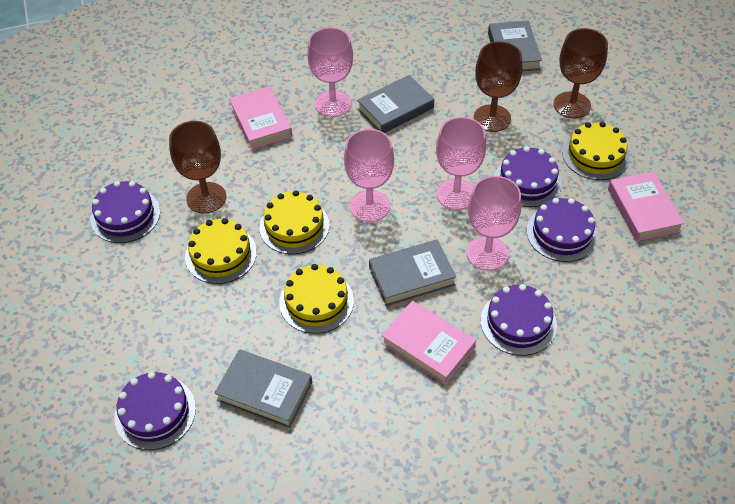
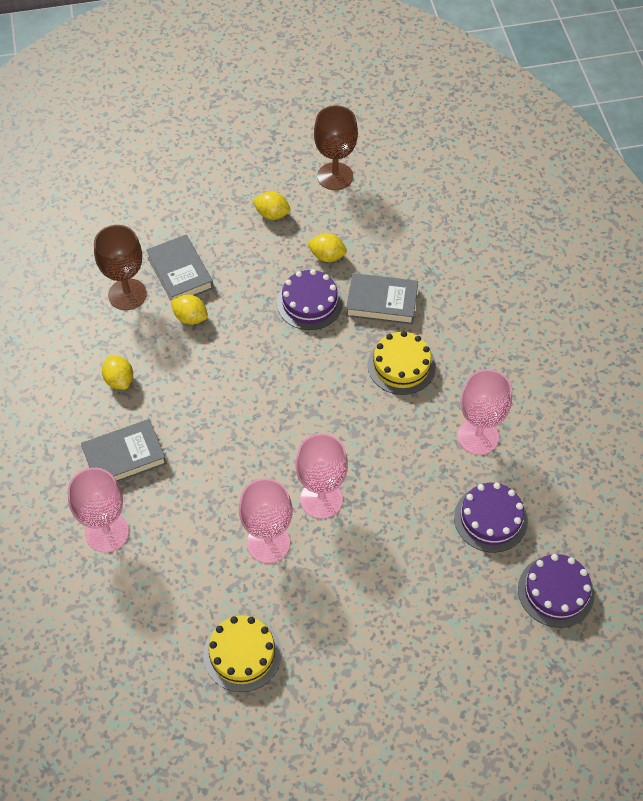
brown goblet: 3 -> 2
grey book: 4 -> 3
pink book: 3 -> 0
purple cake: 5 -> 3
yellow cake: 4 -> 2
yellow lemon: 0 -> 4

